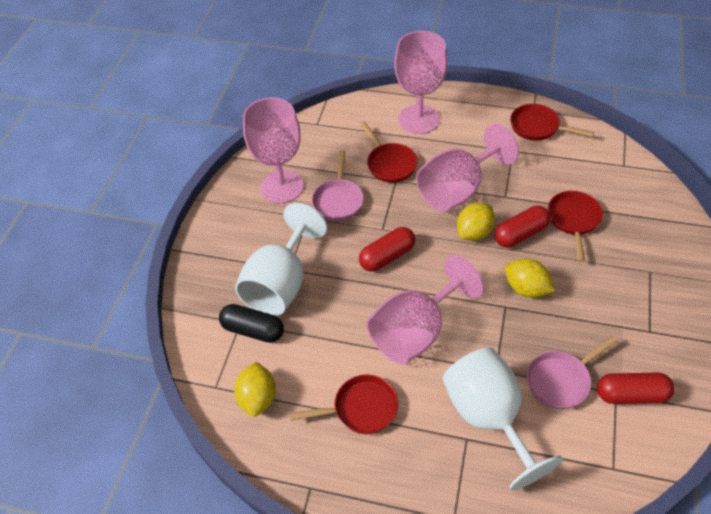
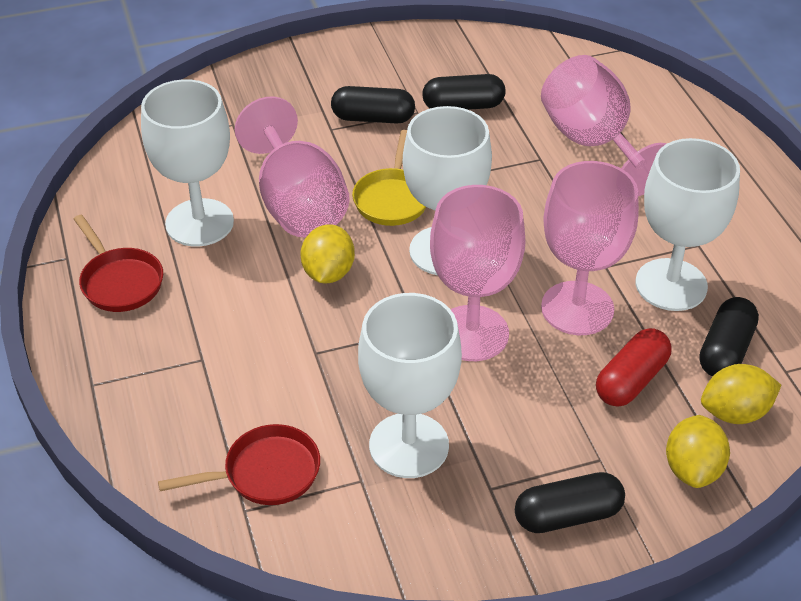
black capsule: 1 -> 4
pink pan: 2 -> 0
red capsule: 3 -> 1
red pan: 4 -> 2
white goblet: 2 -> 4
yellow pan: 0 -> 1

